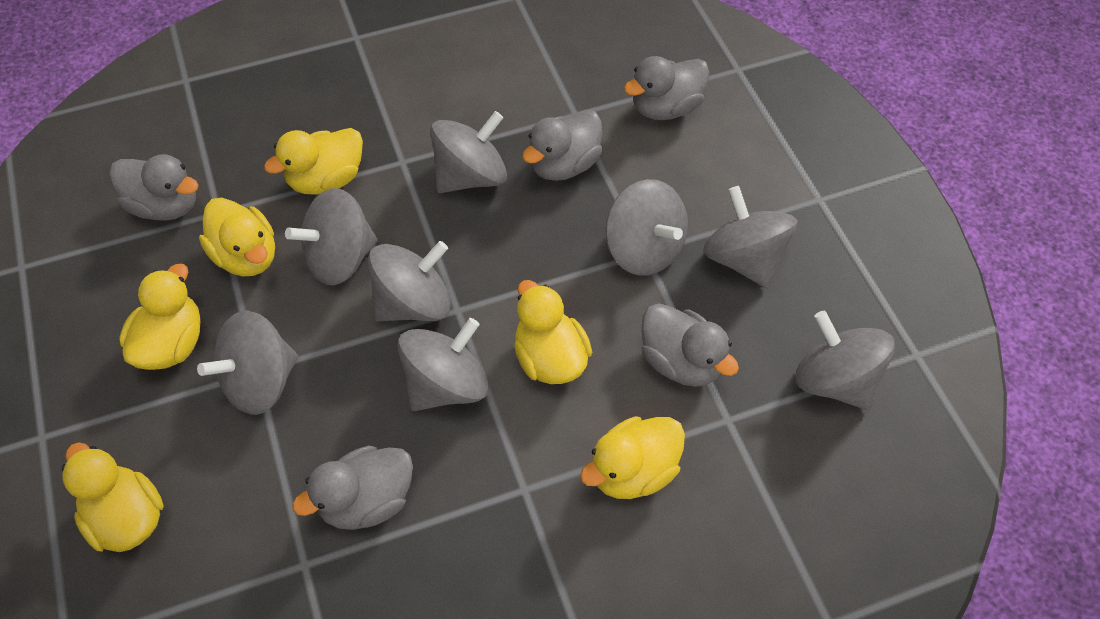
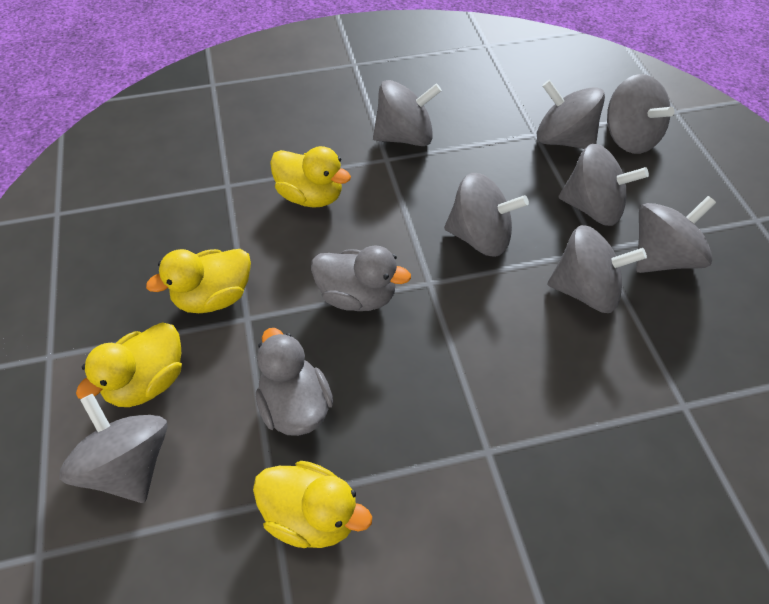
grey duck: 5 -> 2
yellow duck: 6 -> 4

